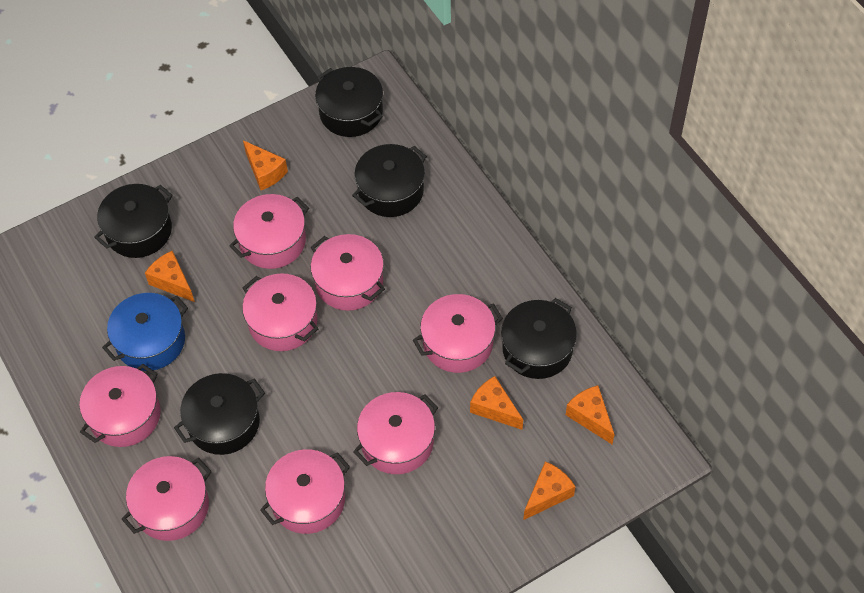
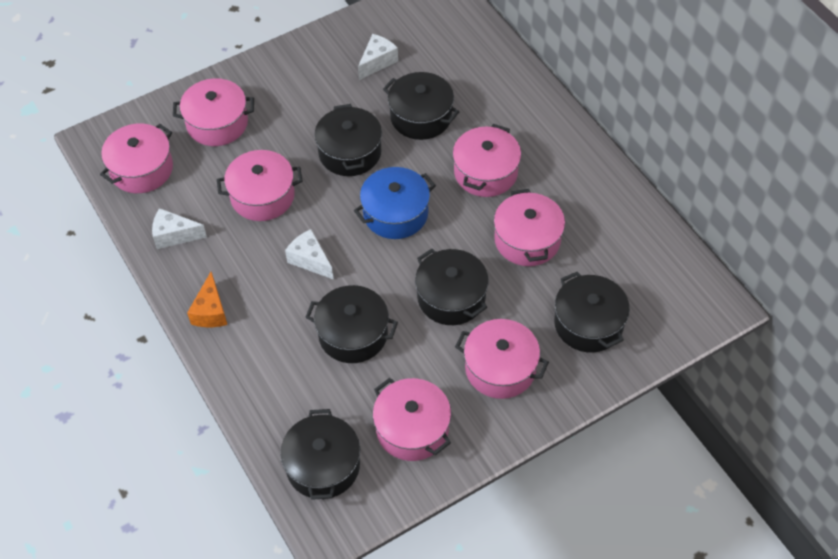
black pot: 5 -> 6
orange cheese: 5 -> 1
pink pot: 8 -> 7
white cheese: 0 -> 3

